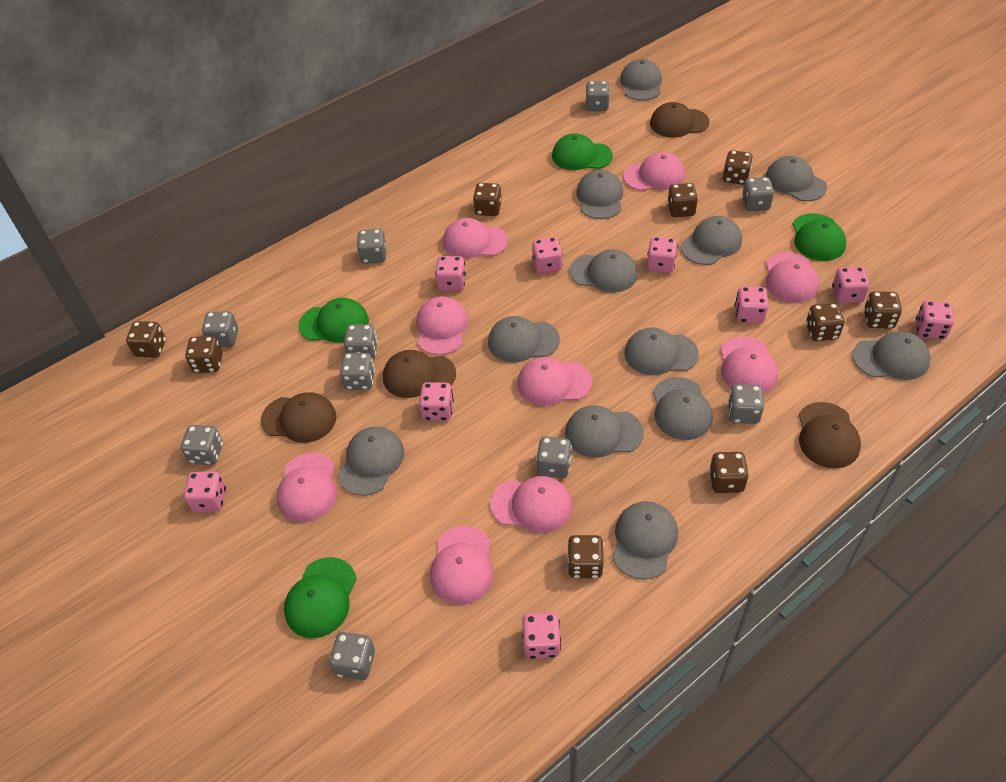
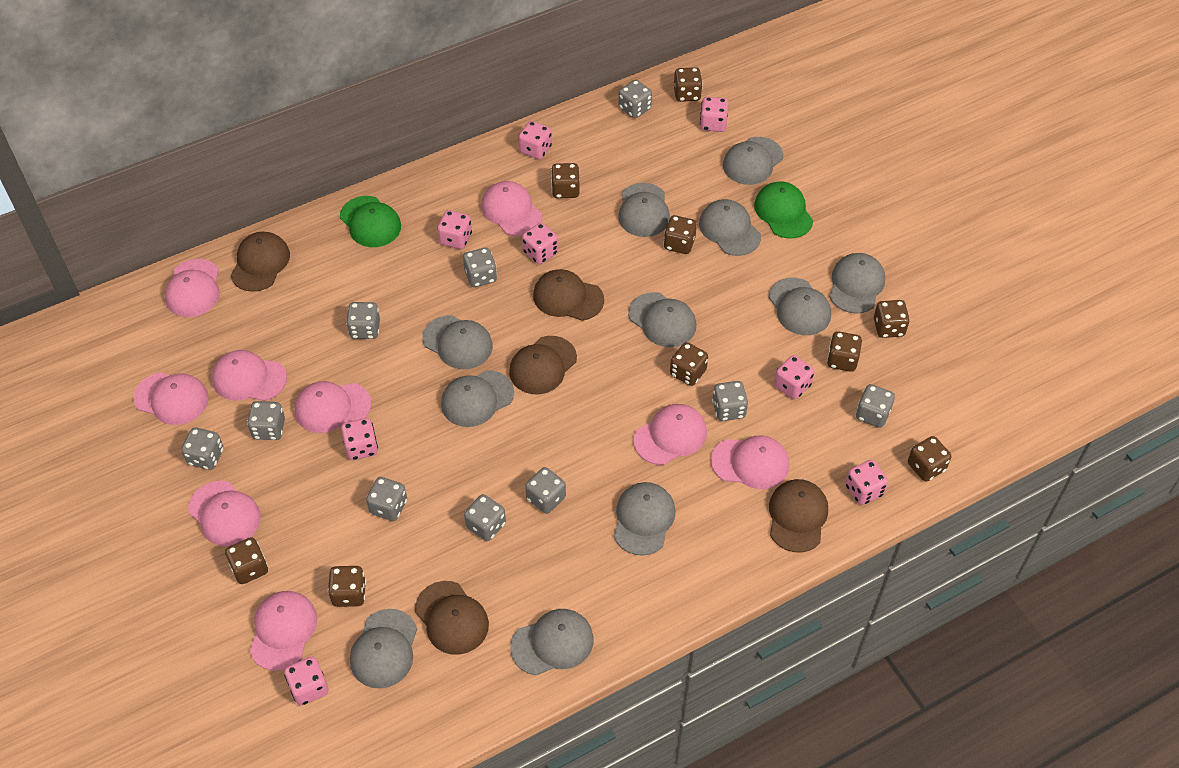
brown cap: 4 -> 5
green cap: 4 -> 2
grey cap: 12 -> 11
pink dice: 9 -> 8

